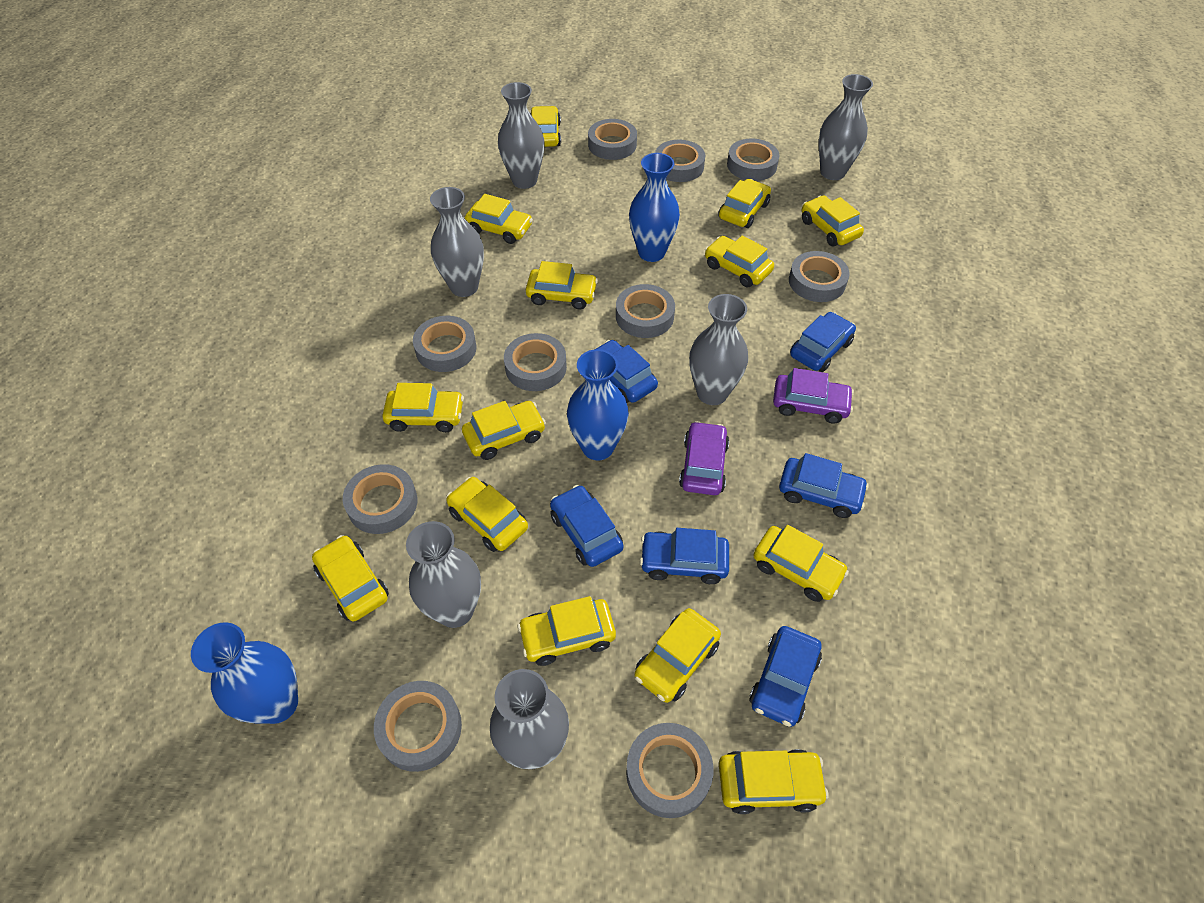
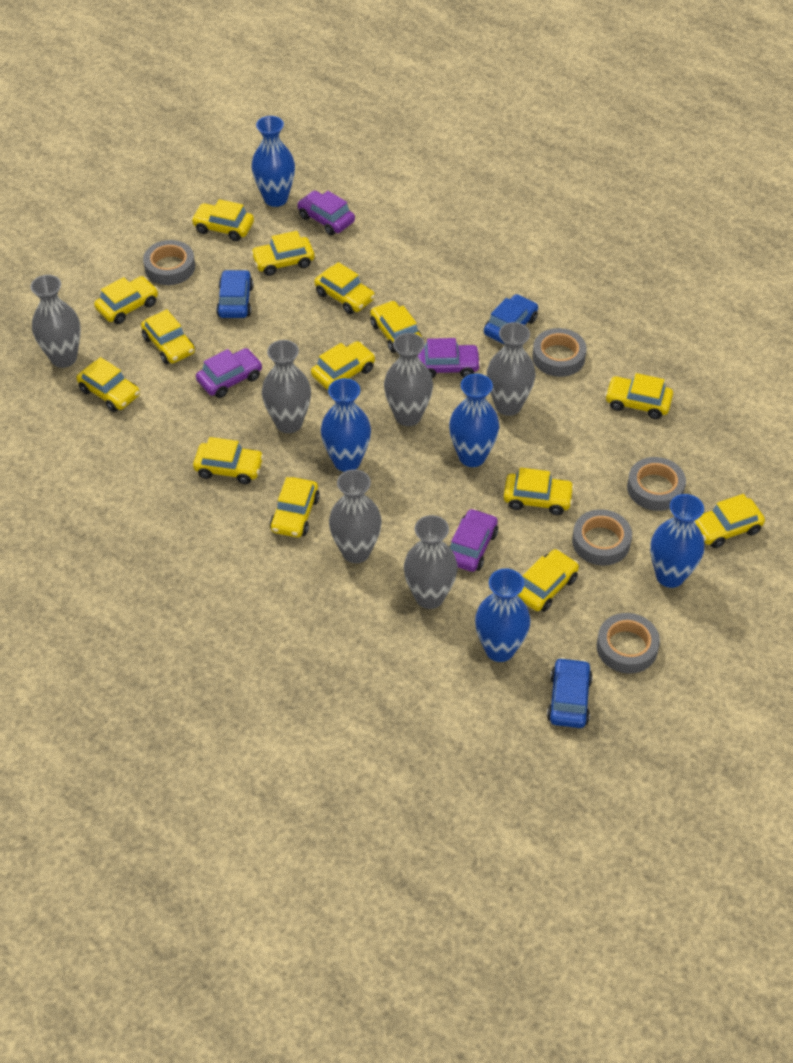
blue car: 6 -> 3
blue vase: 3 -> 5
grey tape: 10 -> 5
purple car: 2 -> 4

